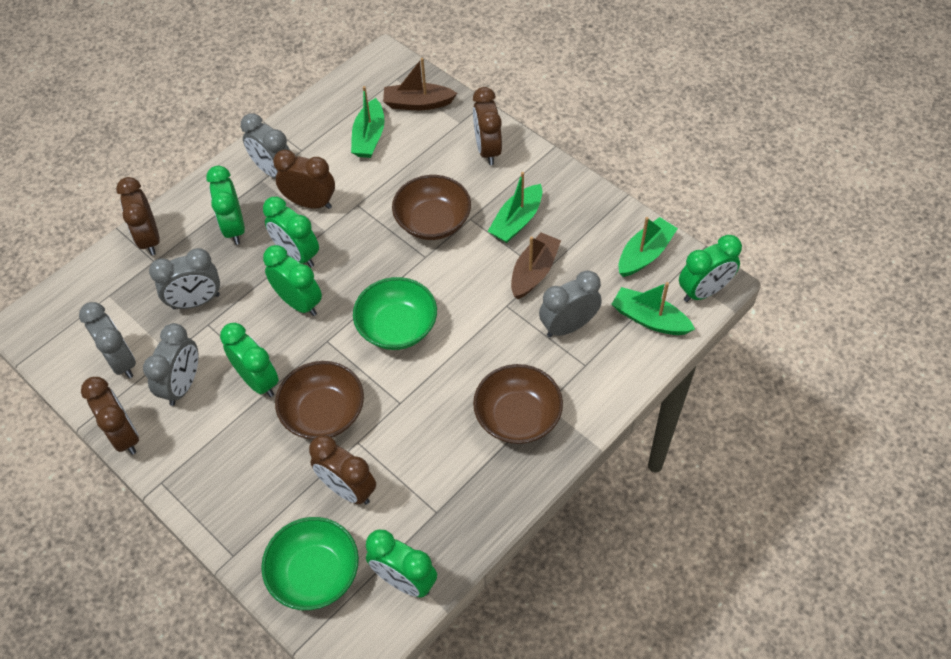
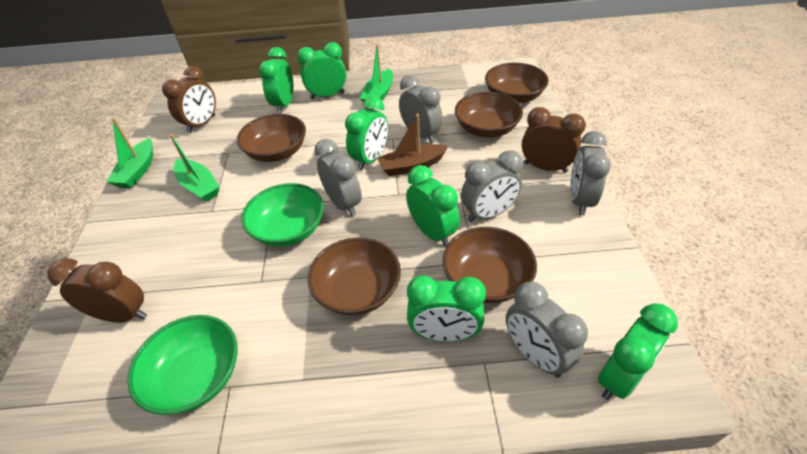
brown boat: 2 -> 1
brown bowl: 3 -> 5
brown clock: 5 -> 3
green boat: 4 -> 3

